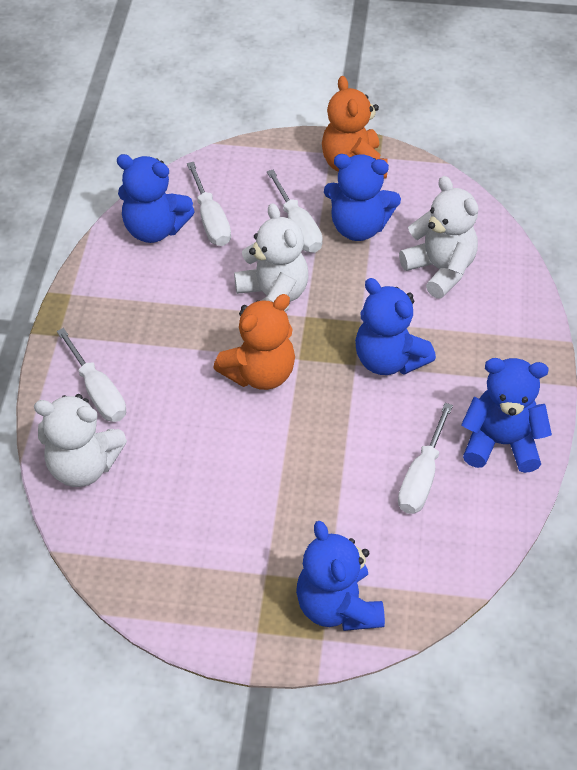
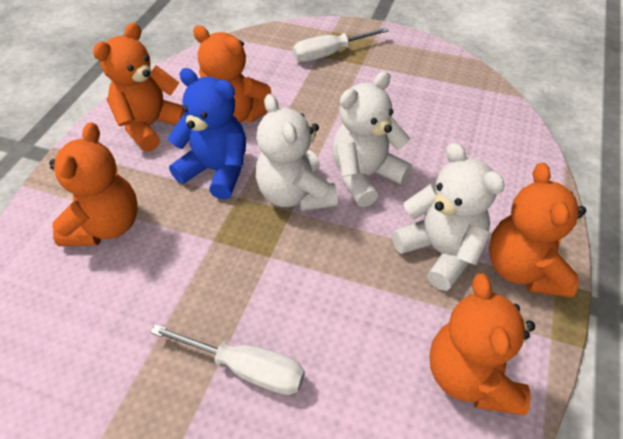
blue teddy bear: 5 -> 1
orange teddy bear: 2 -> 5
white screwdriver: 4 -> 2

